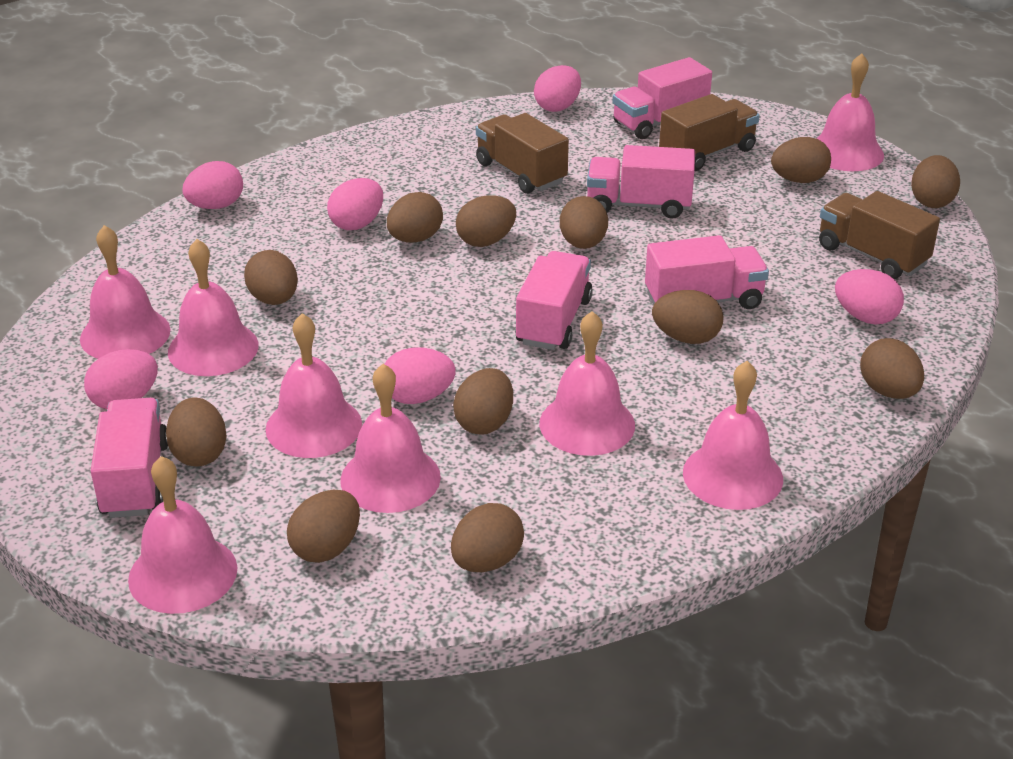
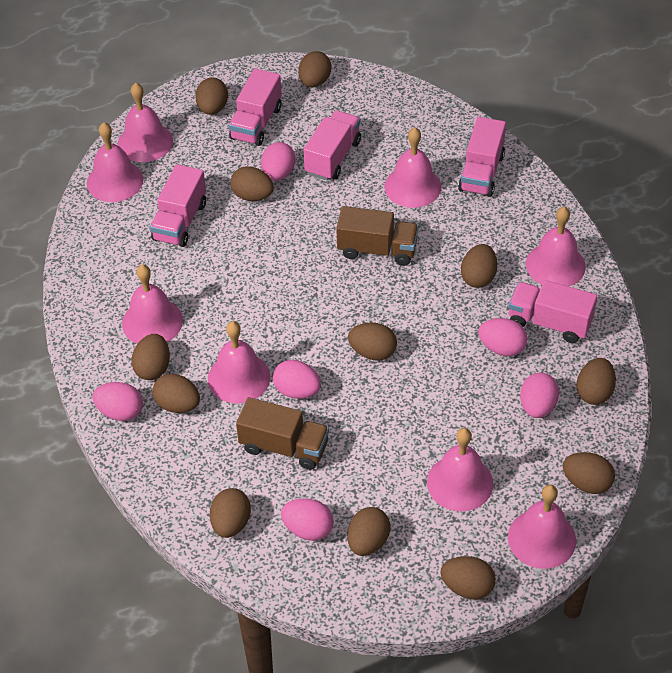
brown truck: 3 -> 2

